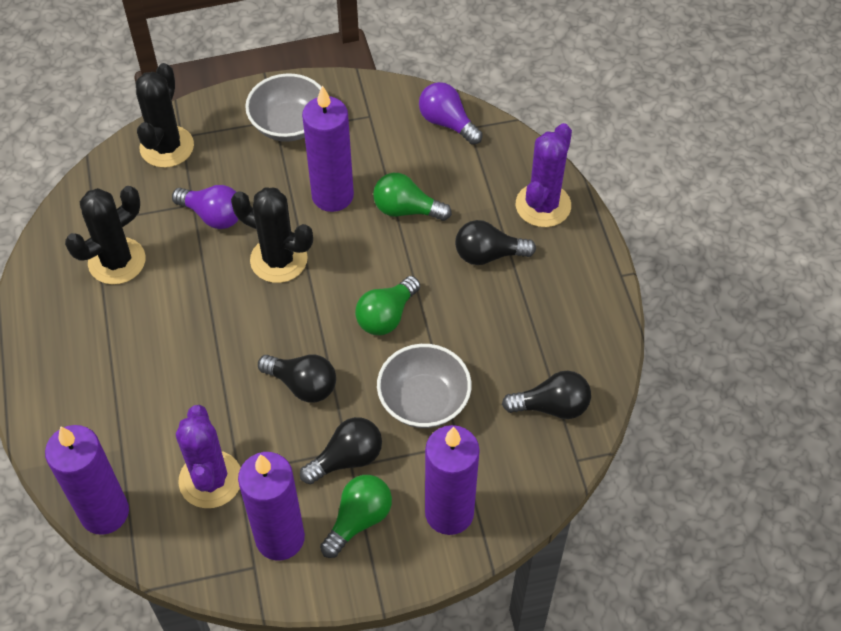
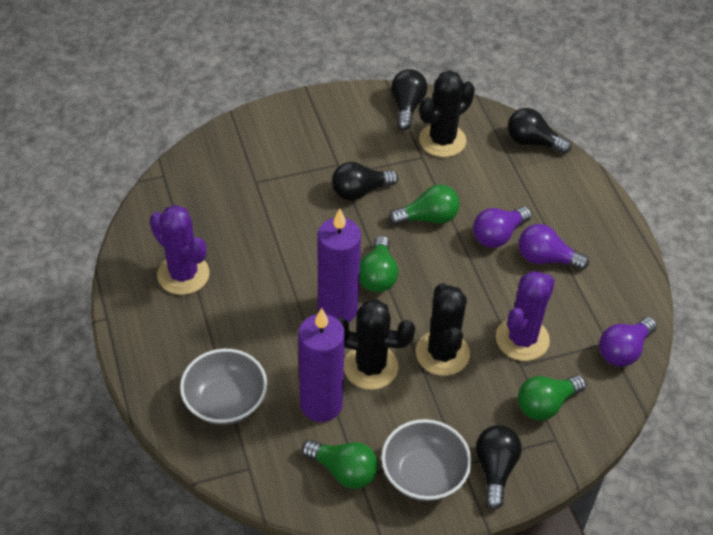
green light bulb: 3 -> 4
purple candle: 4 -> 2
purple light bulb: 2 -> 3

